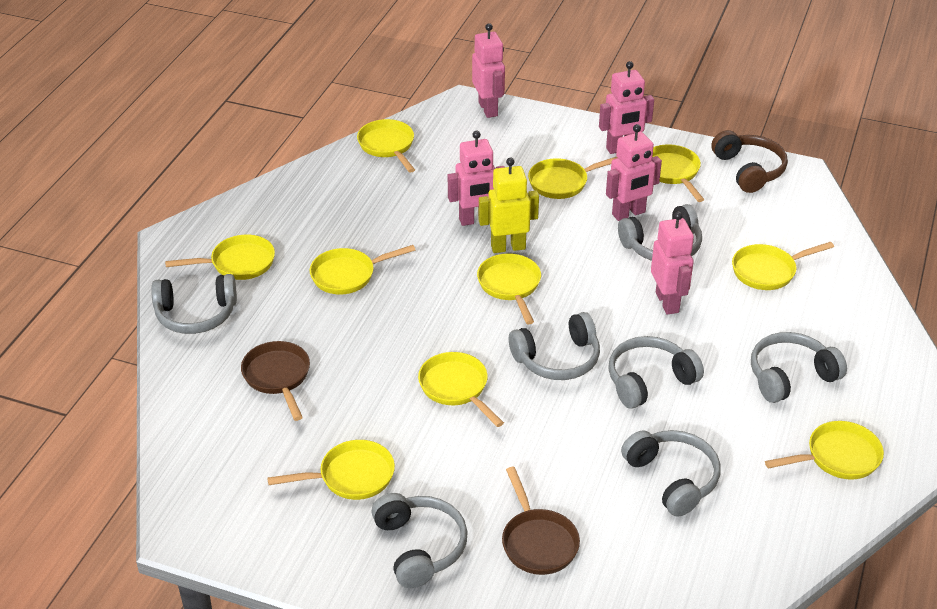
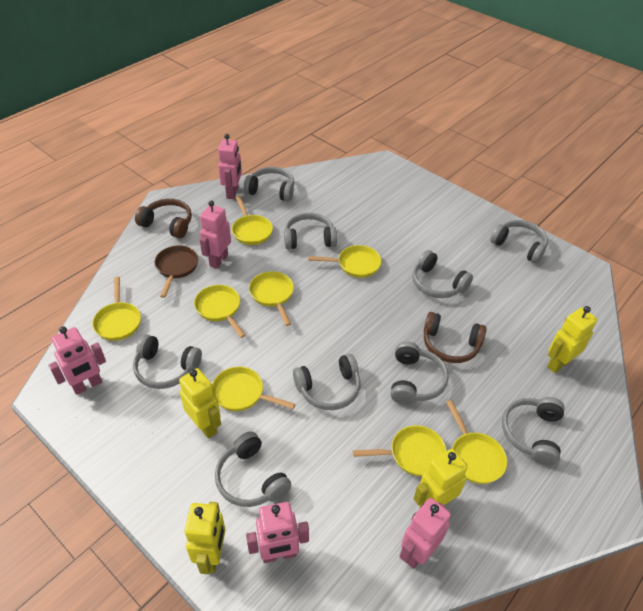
brown headphones: 1 -> 2
brown pan: 2 -> 1
grey headphones: 7 -> 9
yellow pan: 10 -> 8
yellow robot: 1 -> 4

